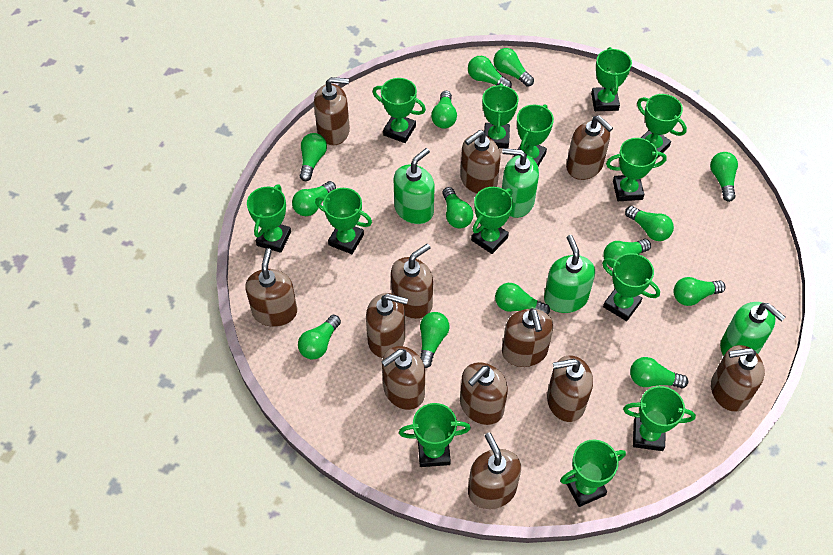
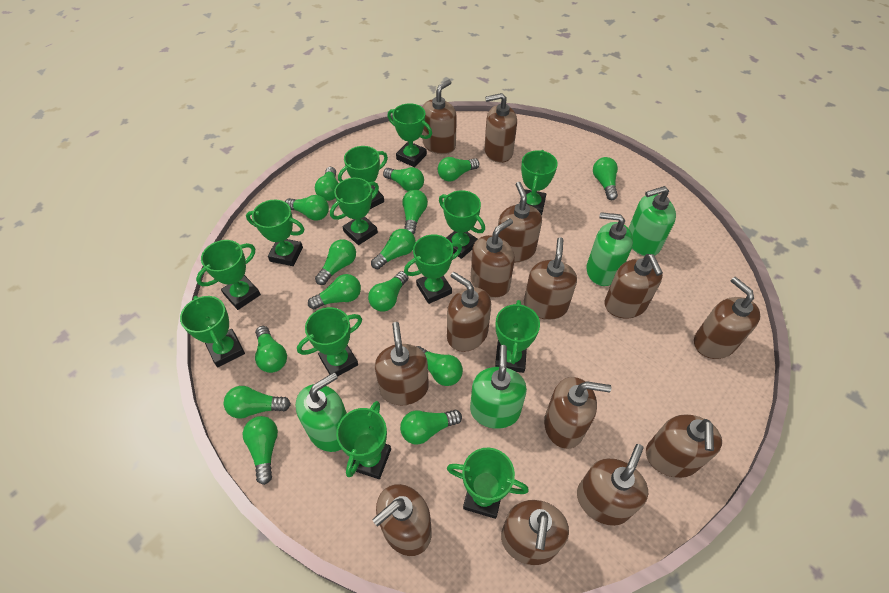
brown soap dispenser: 12 -> 14
green light bulb: 14 -> 15

